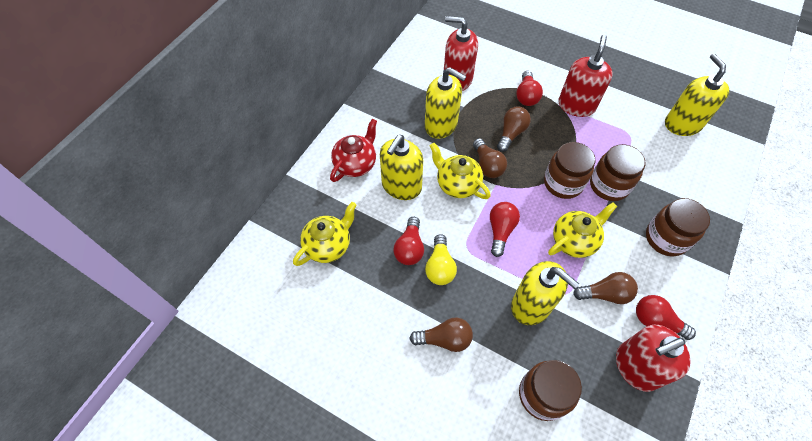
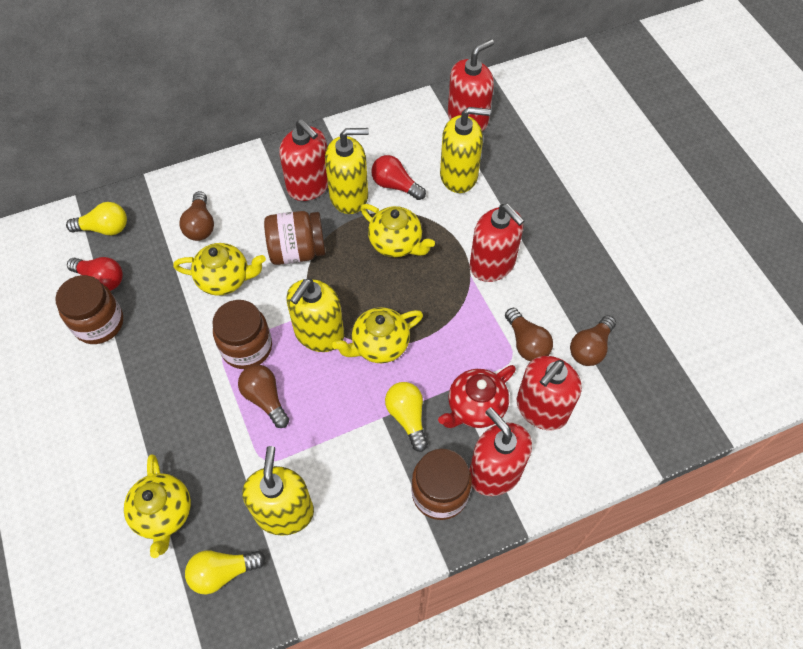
red light bulb: 4 -> 2
red soap dispenser: 3 -> 5
yellow light bulb: 1 -> 3
yellow teapot: 3 -> 4

